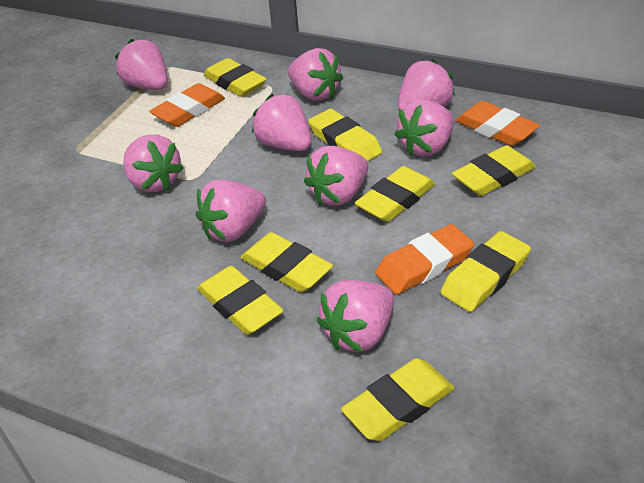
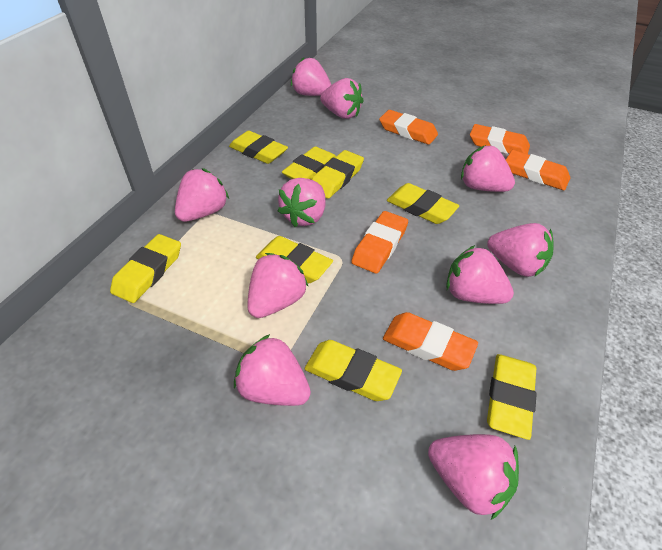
orange eraser: 3 -> 5
pink strawberry: 9 -> 10

